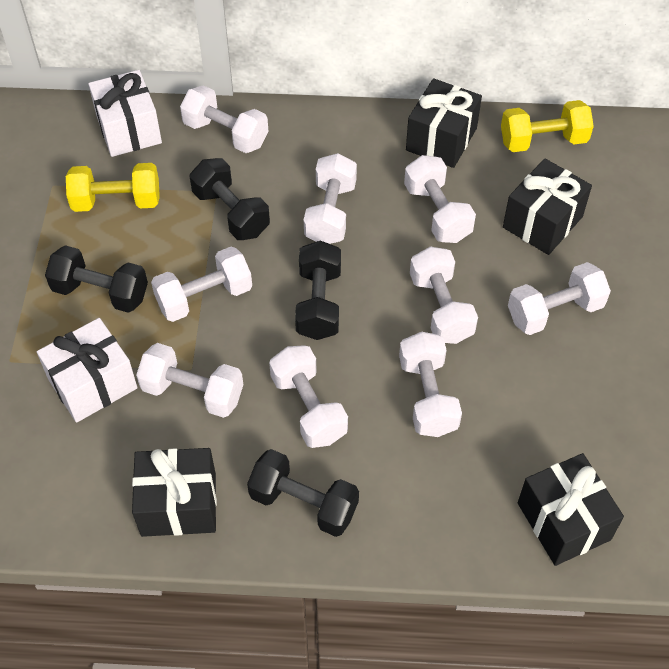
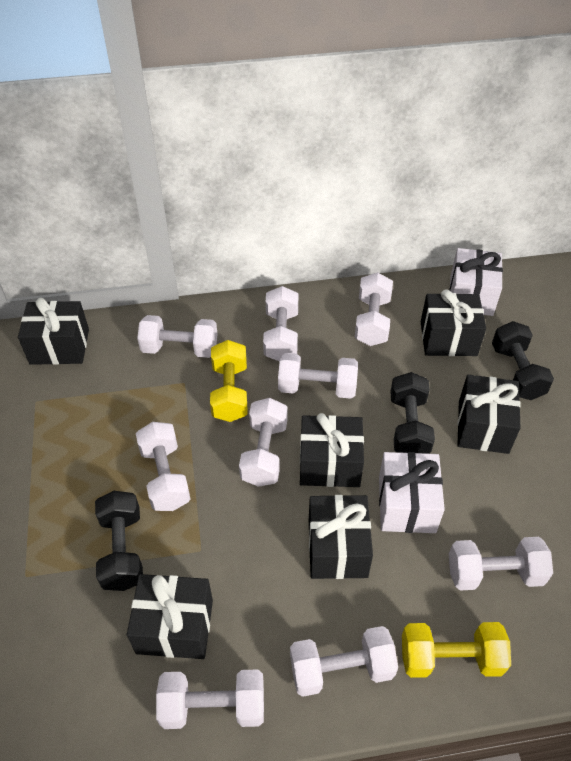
black dumbbell: 4 -> 3
black gift: 4 -> 6

